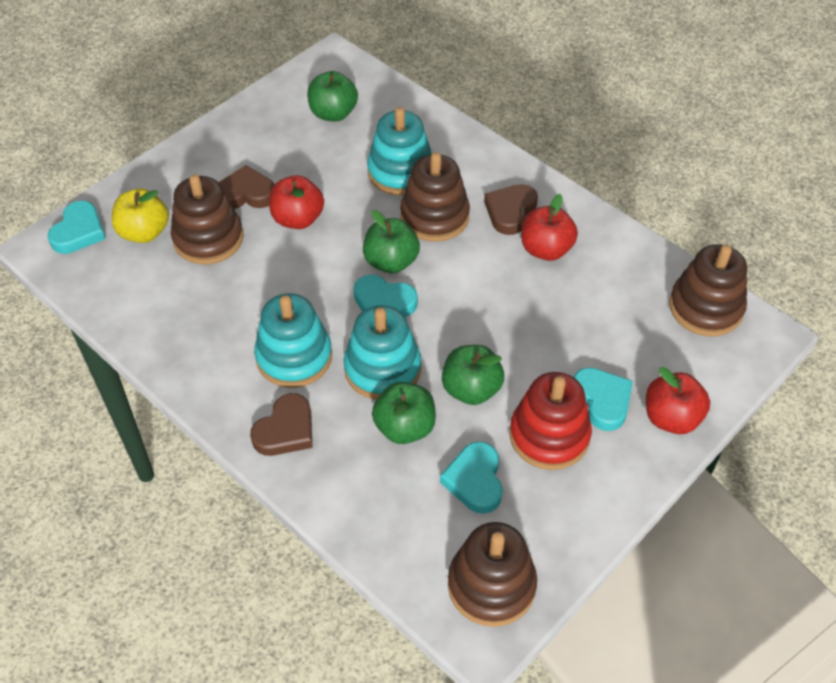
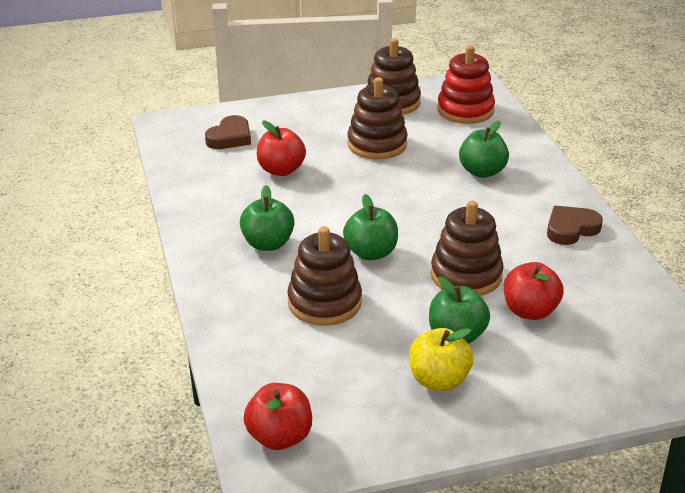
brown heart: 3 -> 2
turquoise heart: 4 -> 0
turquoise stacking toy: 3 -> 0

